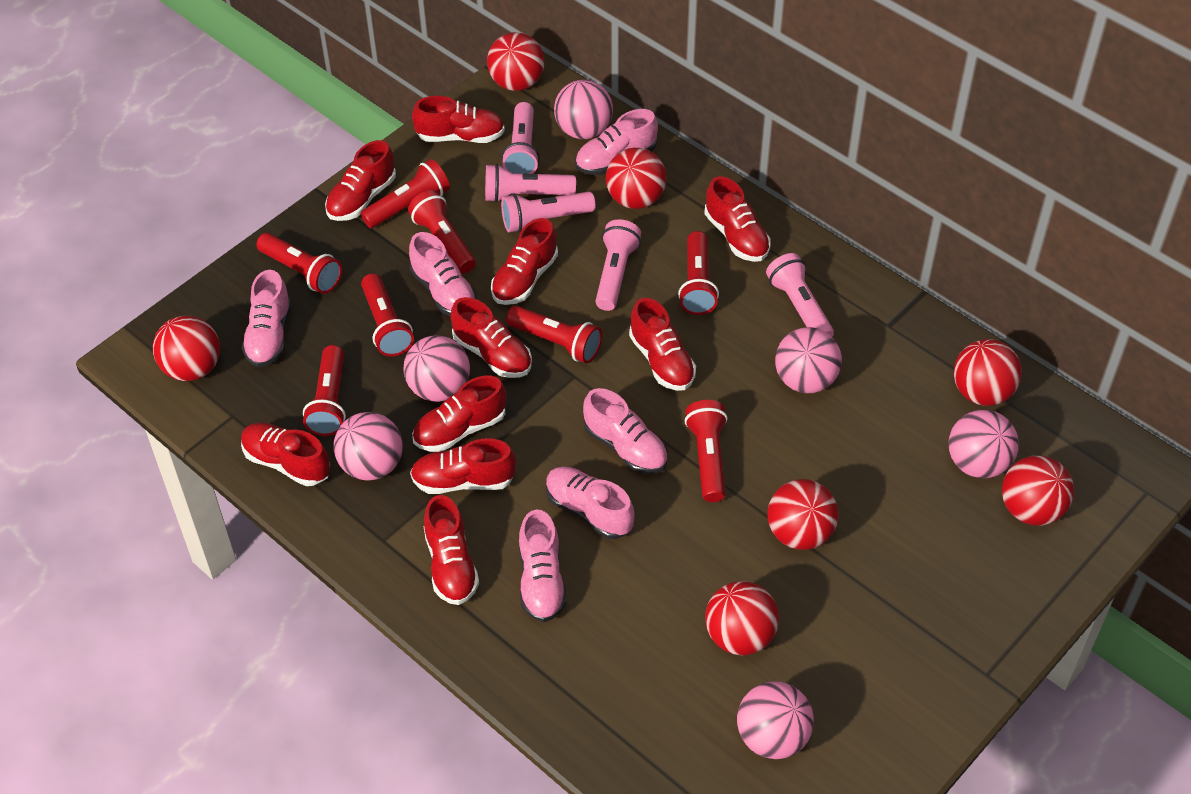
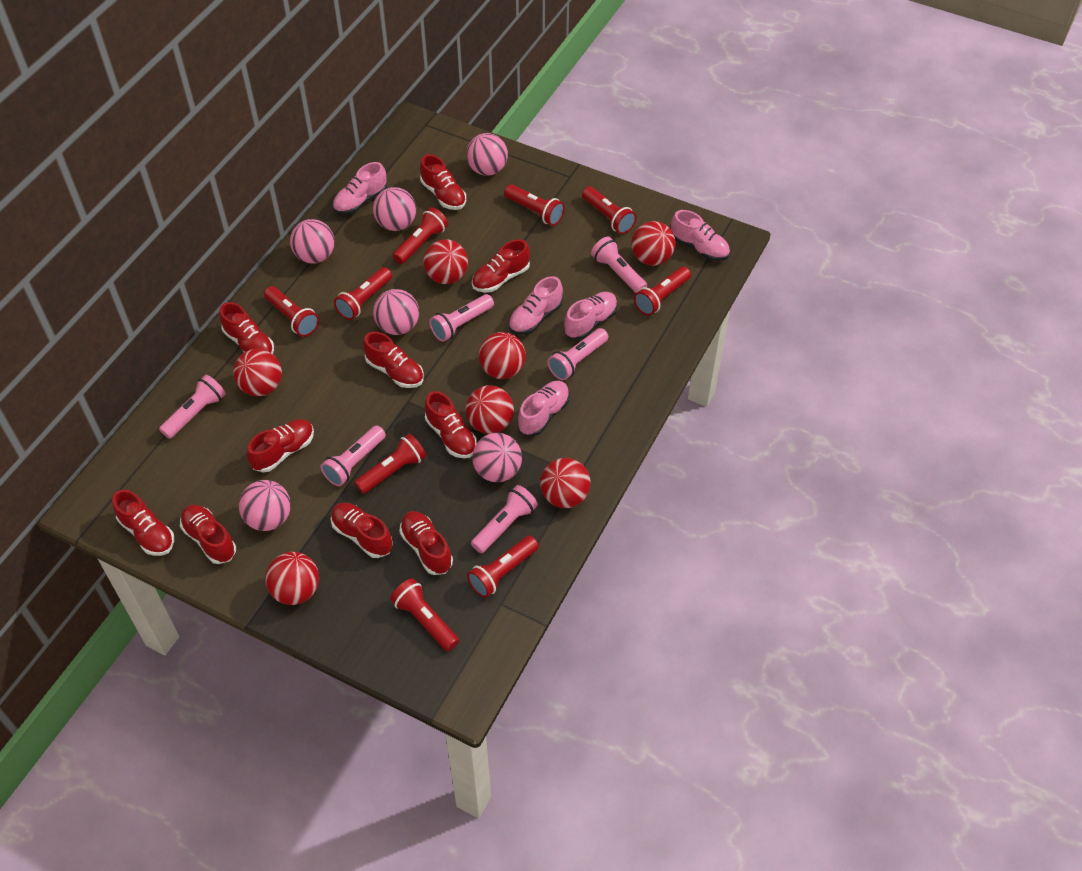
pink flashlight: 5 -> 6
pink shoe: 6 -> 5
red flashlight: 8 -> 9

